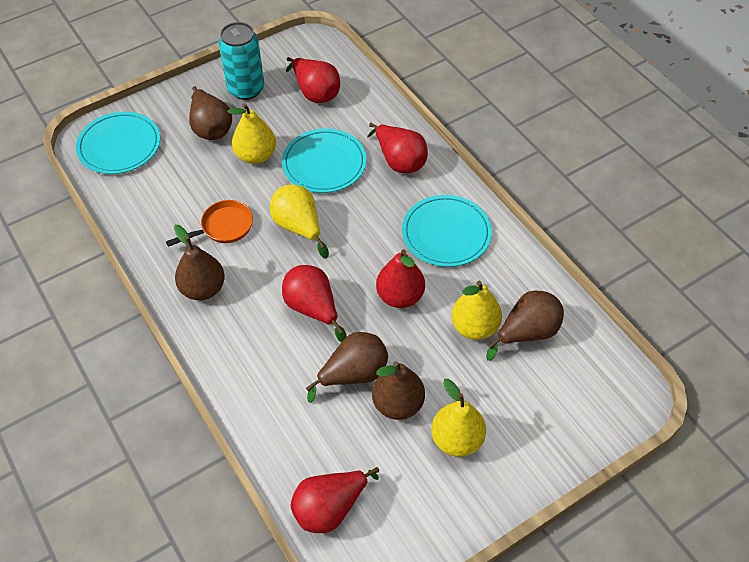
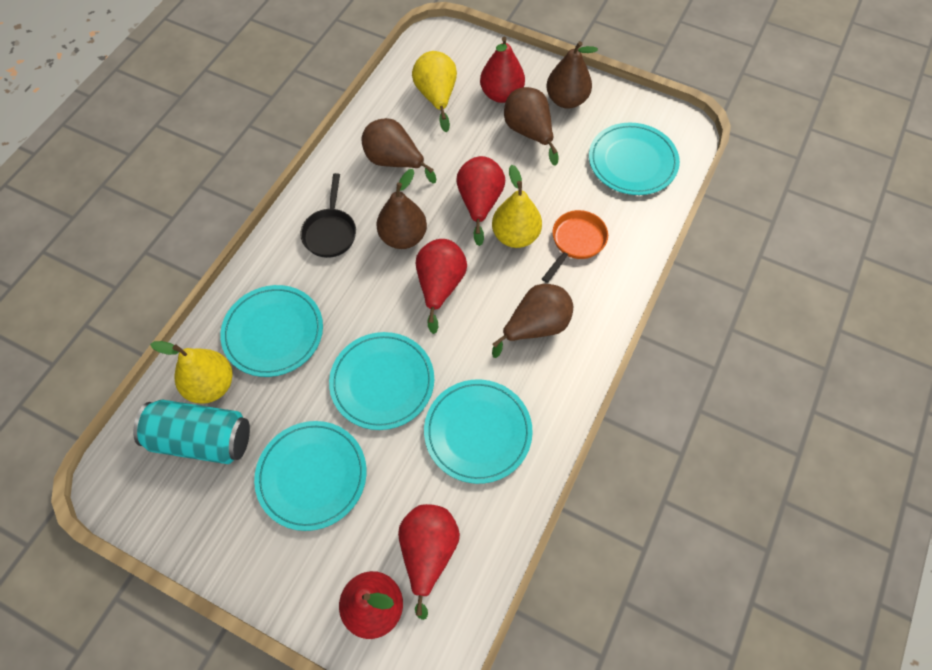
black pan: 0 -> 1
turquoise plate: 3 -> 5
yellow pear: 4 -> 3

